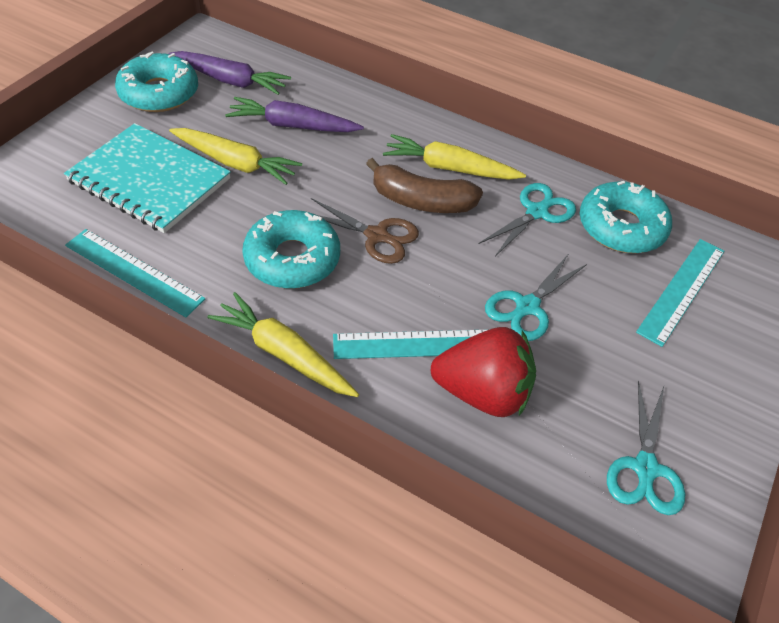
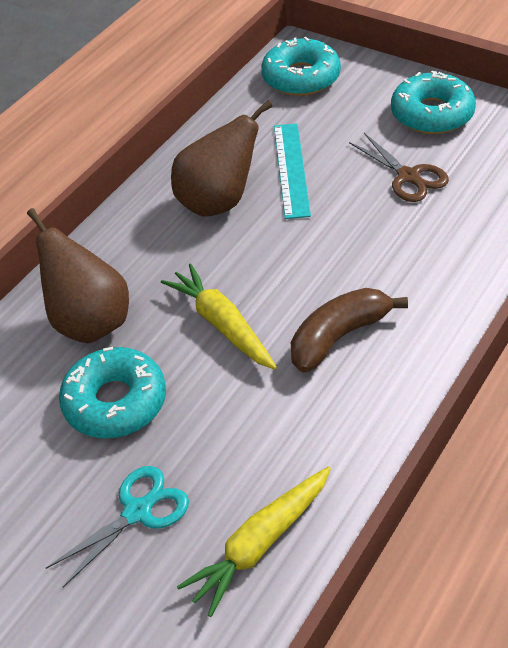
brown pear: 0 -> 2
purple carrot: 2 -> 0
red strawberry: 1 -> 0
turquoise notebook: 1 -> 0
turquoise ruler: 3 -> 1
turquoise scissors: 3 -> 1
yellow carrot: 3 -> 2

